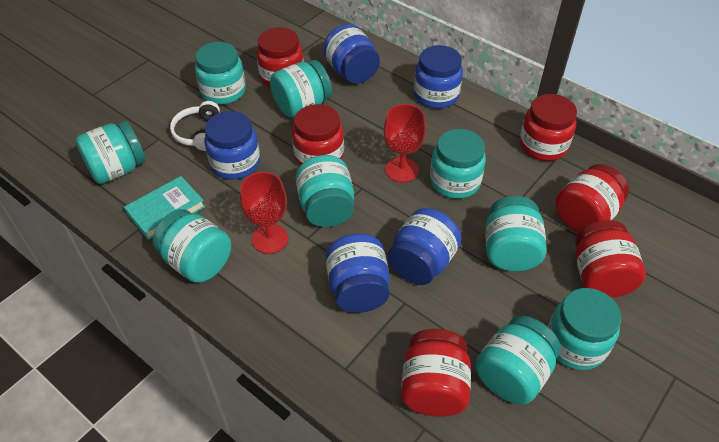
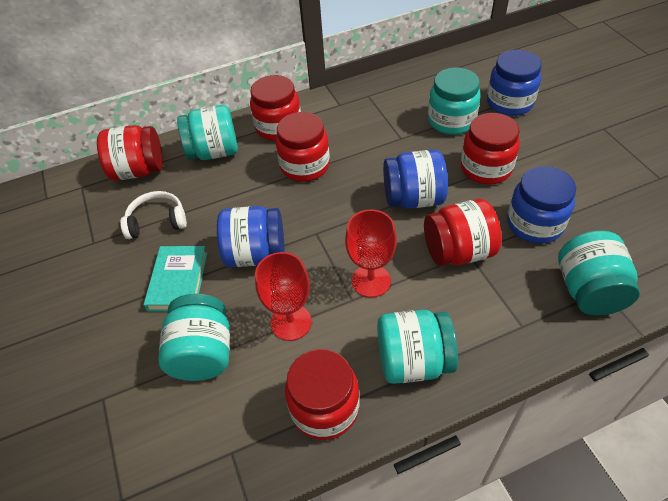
blue jar: 5 -> 4
turquoise jar: 9 -> 5

